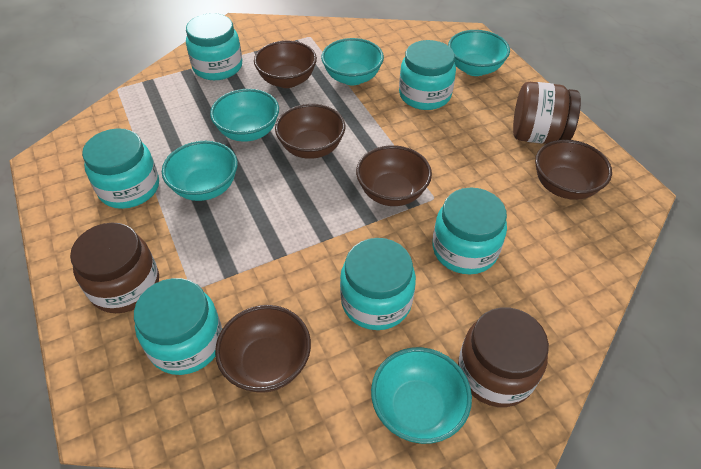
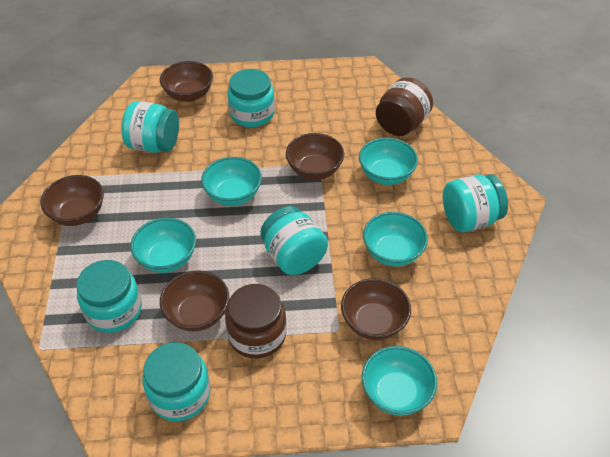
brown jar: 3 -> 2

